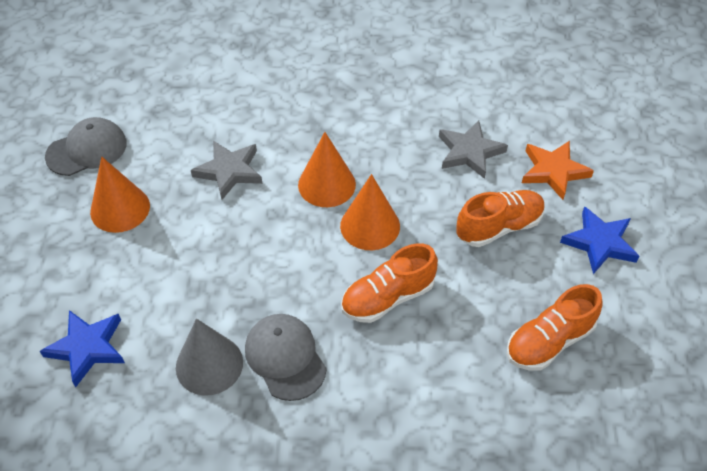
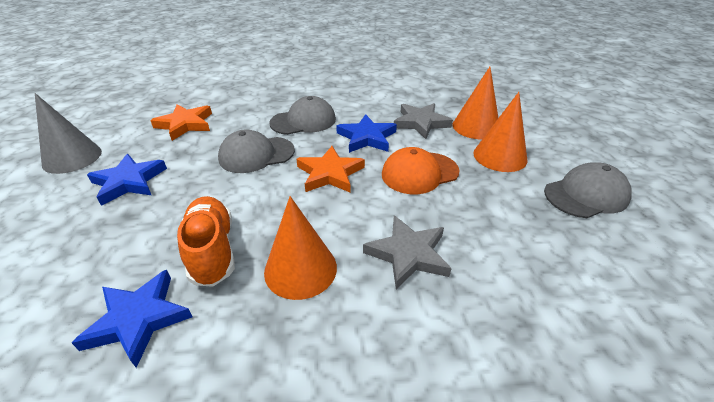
blue star: 2 -> 3
grey cap: 2 -> 3
orange cap: 0 -> 1
orange shoe: 3 -> 1
orange star: 1 -> 2

